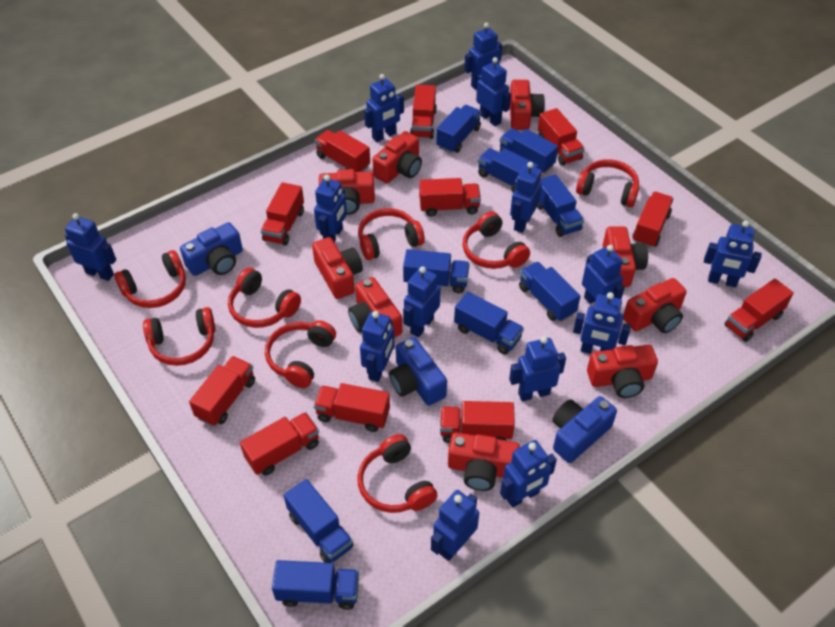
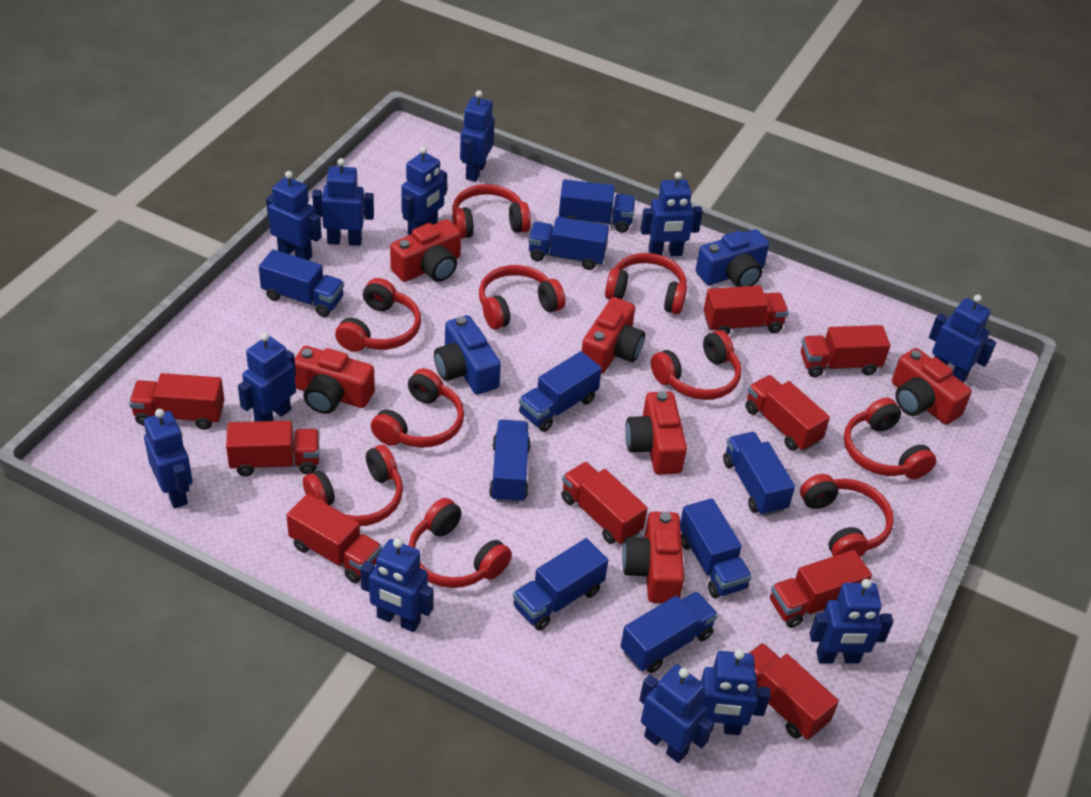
blue camera: 3 -> 2
blue robot: 14 -> 12
red camera: 9 -> 6
red headphones: 8 -> 10
red truck: 11 -> 9

